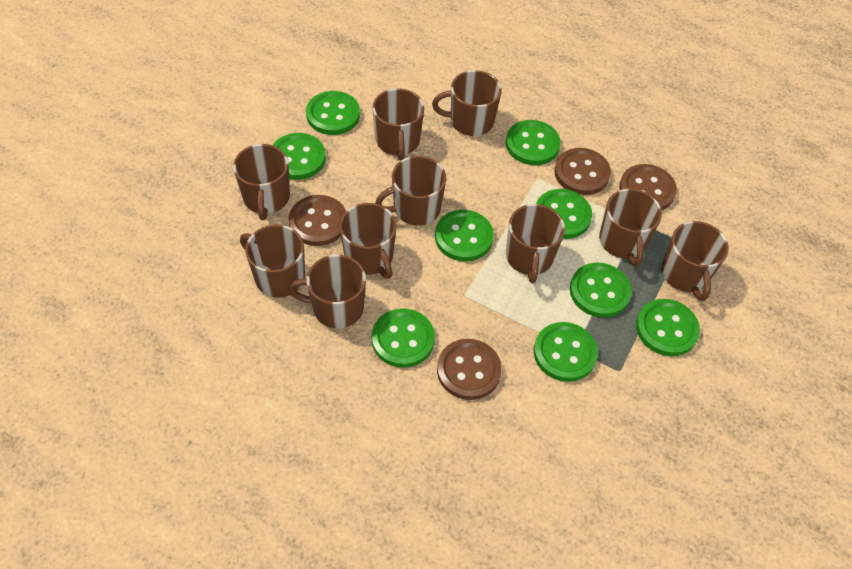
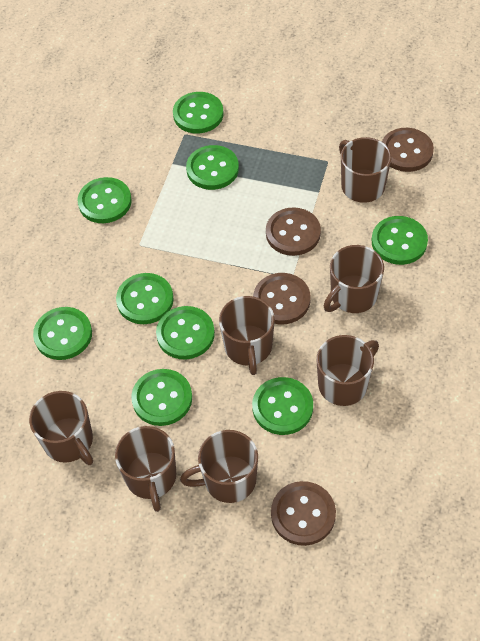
brown mug: 10 -> 7

